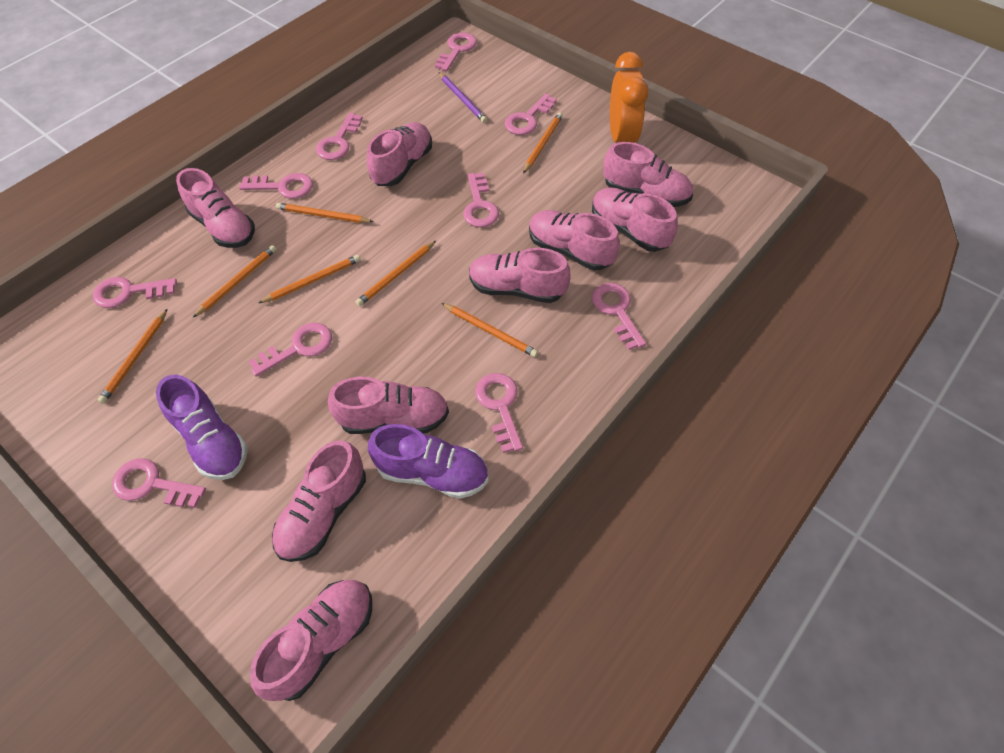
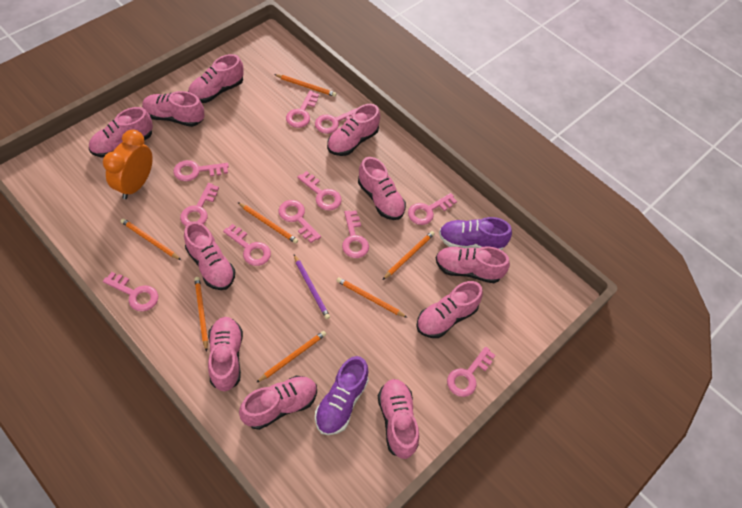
pink key: 10 -> 11
pink shoe: 9 -> 11

